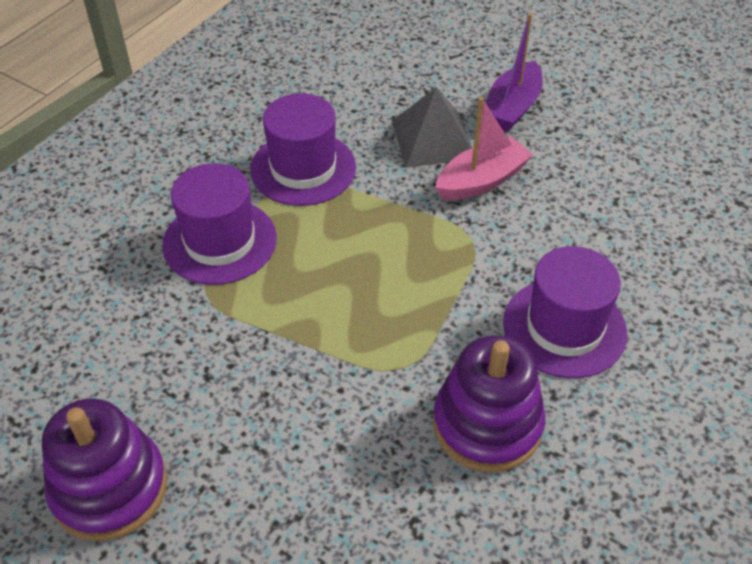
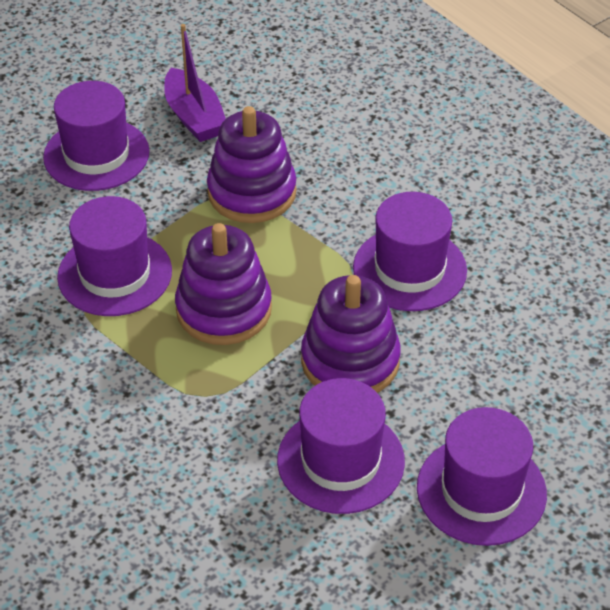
grey pyramid: 1 -> 0
pink boat: 1 -> 0
purple hat: 3 -> 5
purple stacking toy: 2 -> 3

